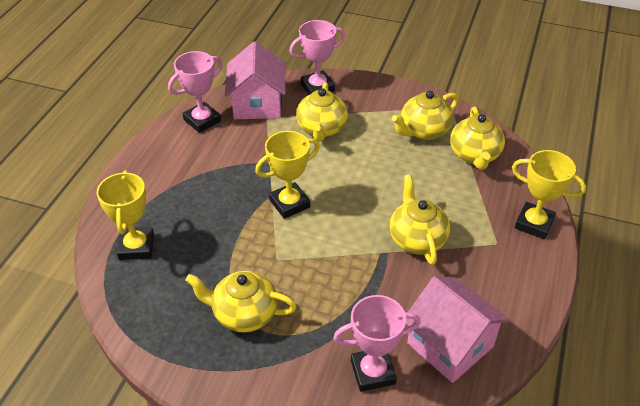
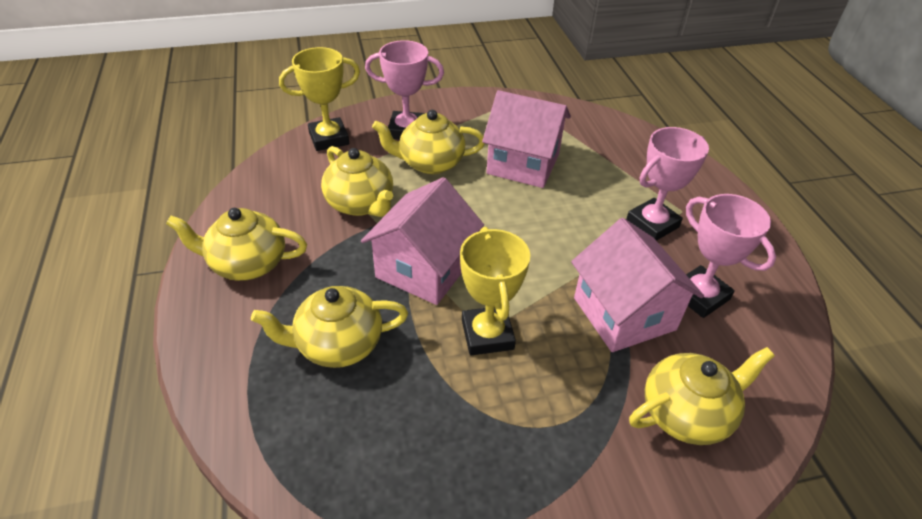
pink house: 2 -> 3
yellow trophy: 3 -> 2

